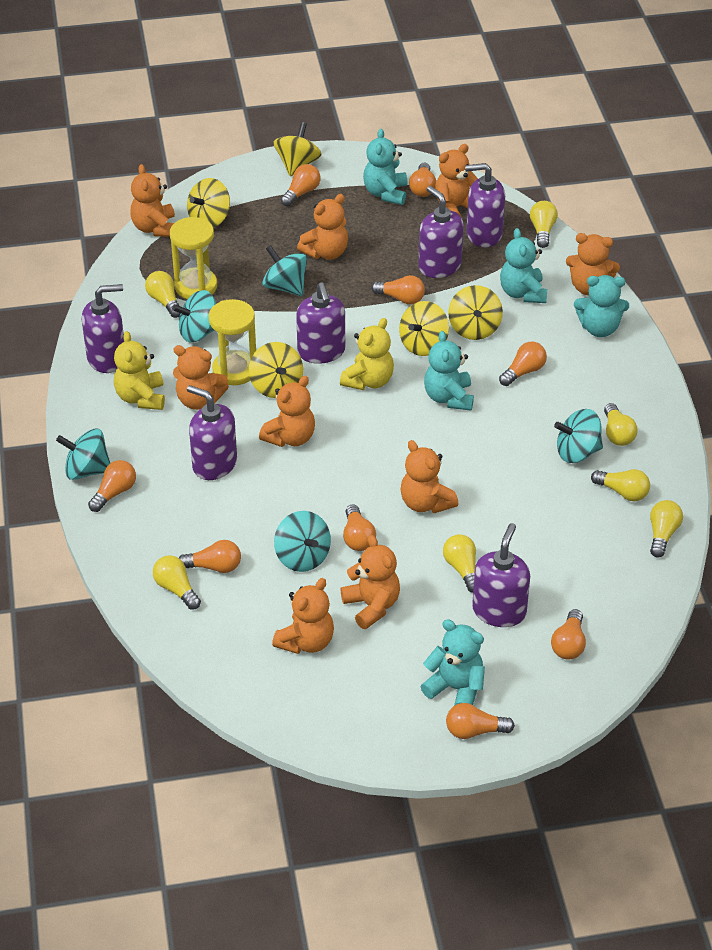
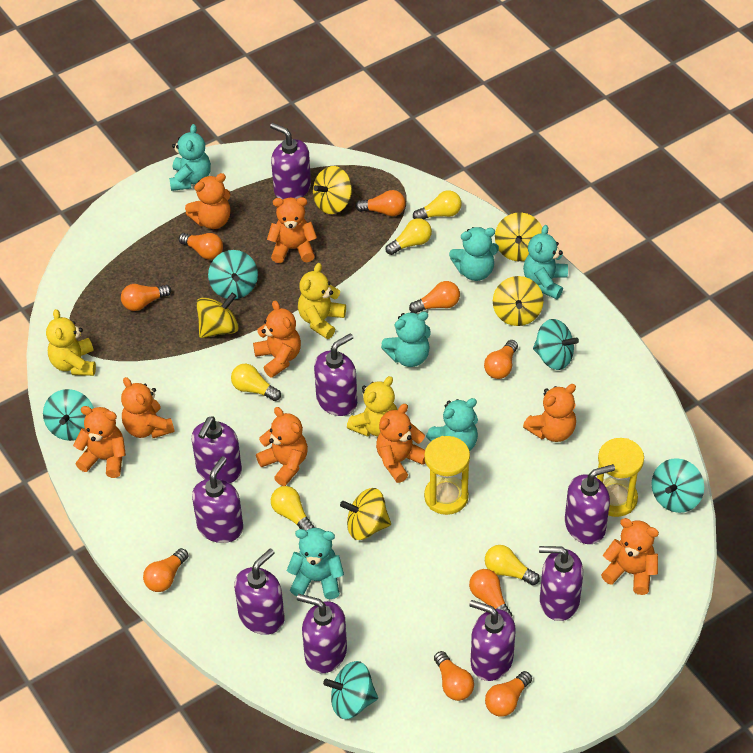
purple soap dispenser: 6 -> 9
turquoise teddy bear: 5 -> 6
yellow light bulb: 7 -> 5
yellow teddy bear: 2 -> 3

